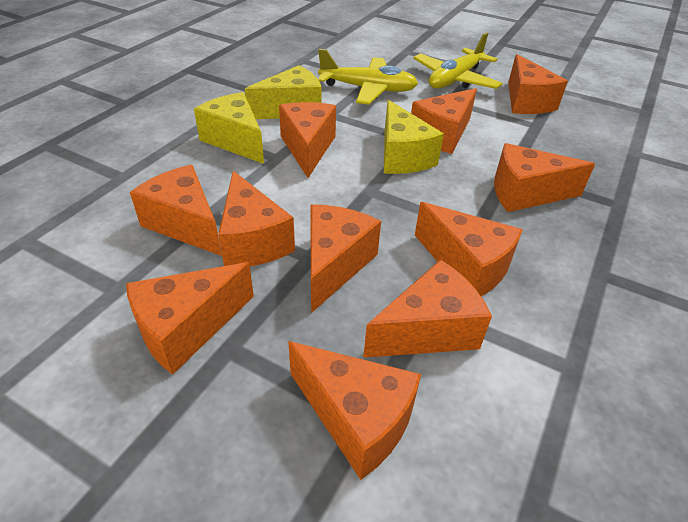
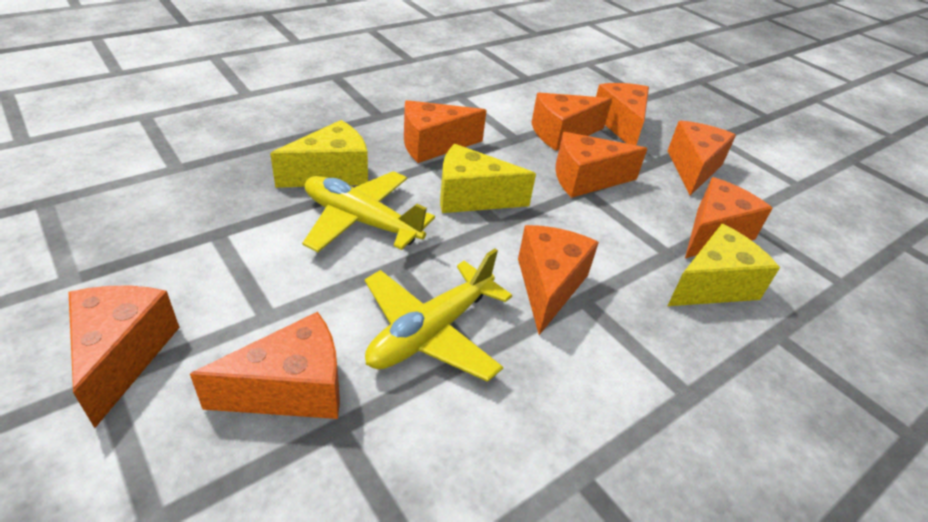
orange cheese: 11 -> 9

